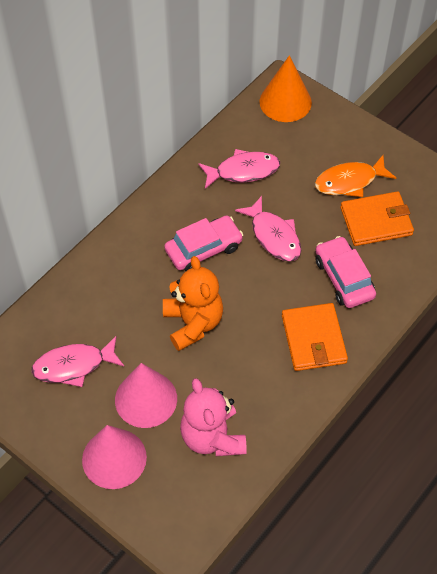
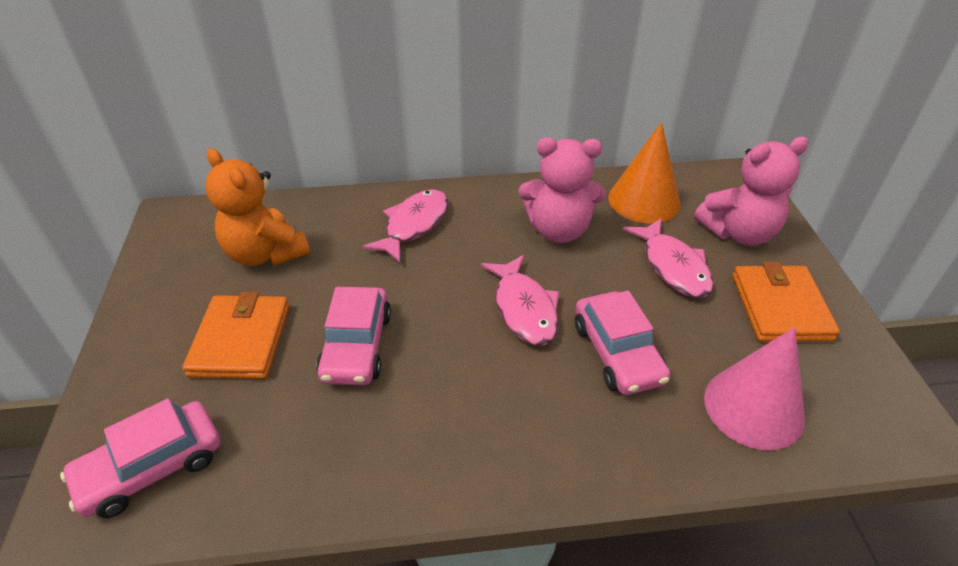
orange fish: 1 -> 0
pink car: 2 -> 3
pink cone: 2 -> 1
pink teddy bear: 1 -> 2

